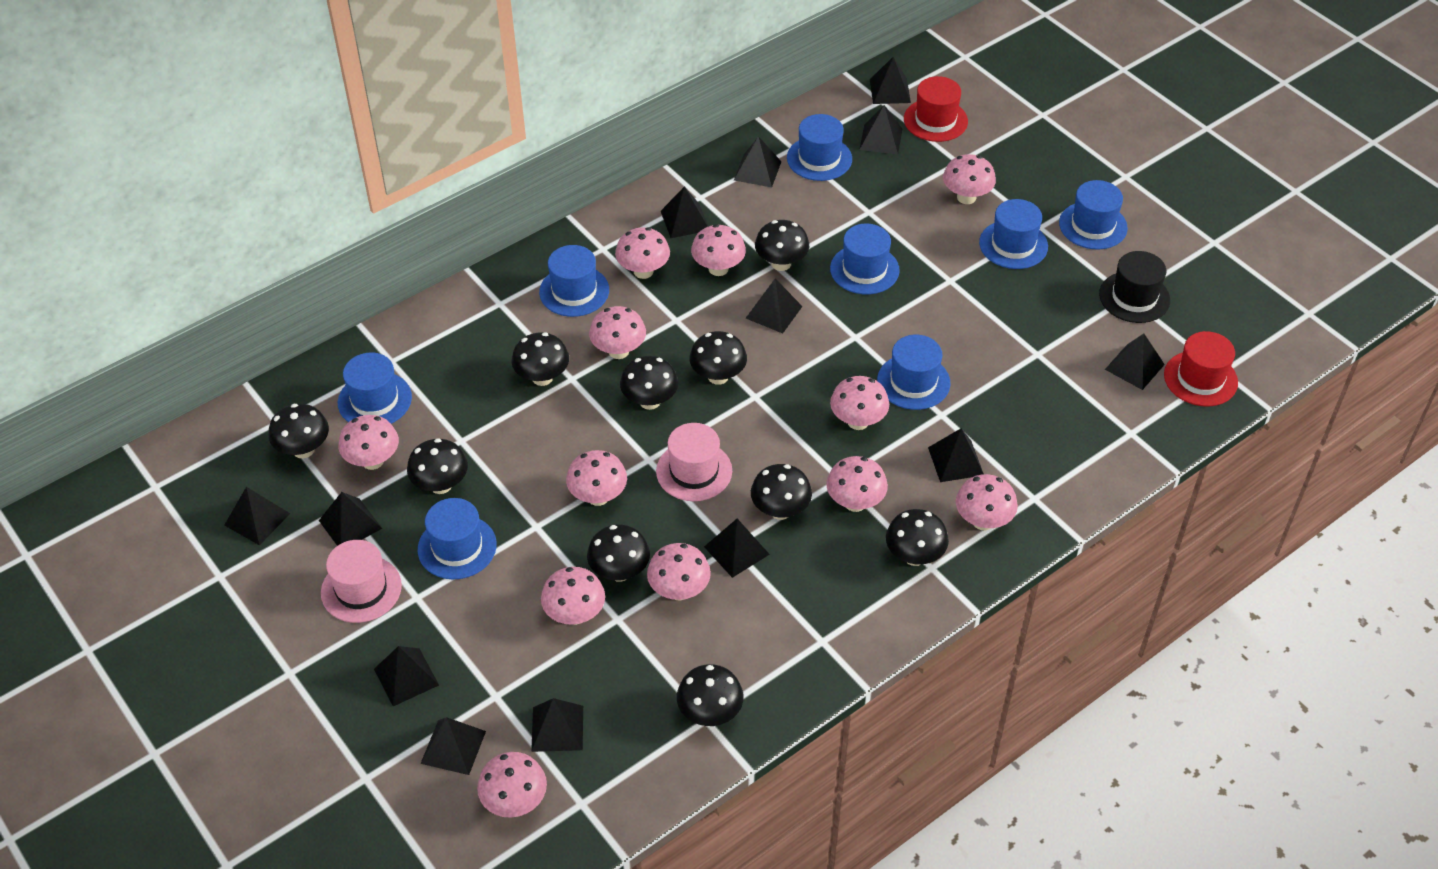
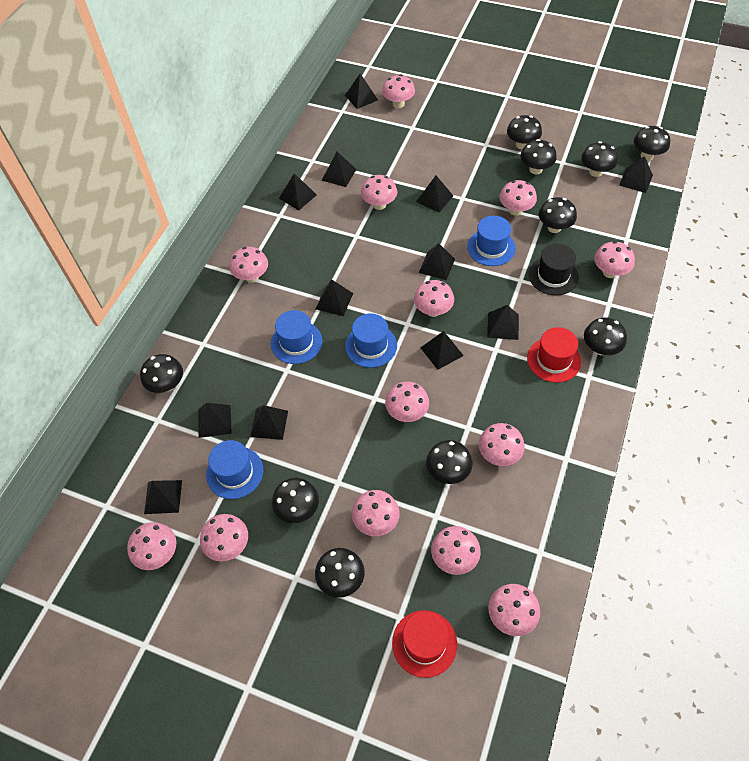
black pyramid: 13 -> 12
blue hat: 8 -> 4
pink hat: 2 -> 0
pink mushroom: 12 -> 13

